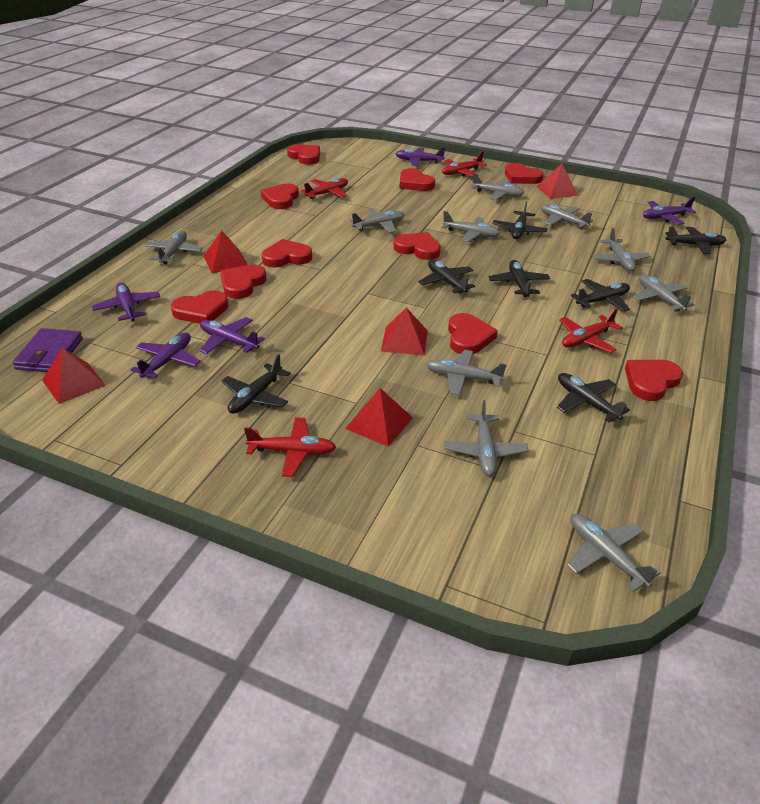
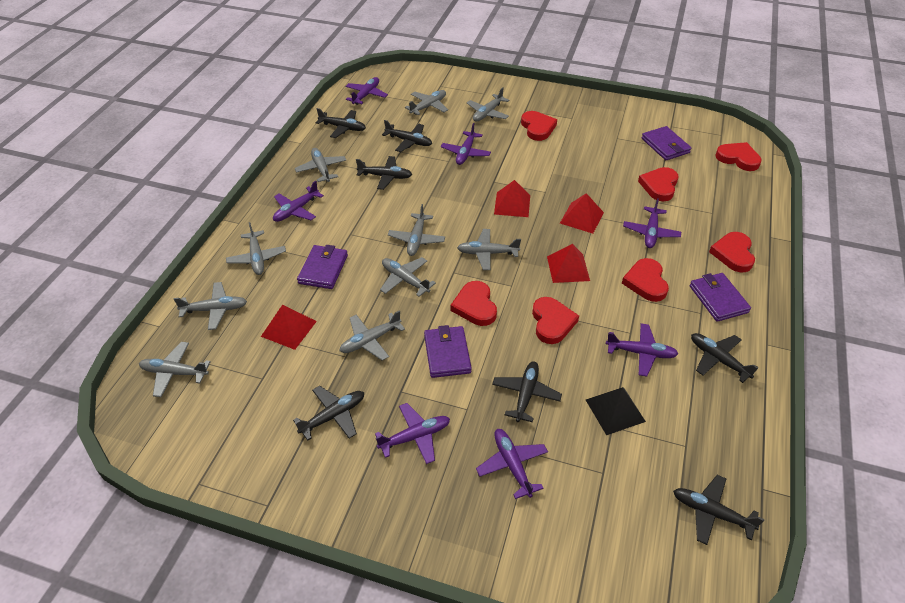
black pyramid: 0 -> 1
purple plane: 5 -> 7
purple wallet: 1 -> 4
red heart: 10 -> 7
red plane: 4 -> 0
red pyramid: 5 -> 4

